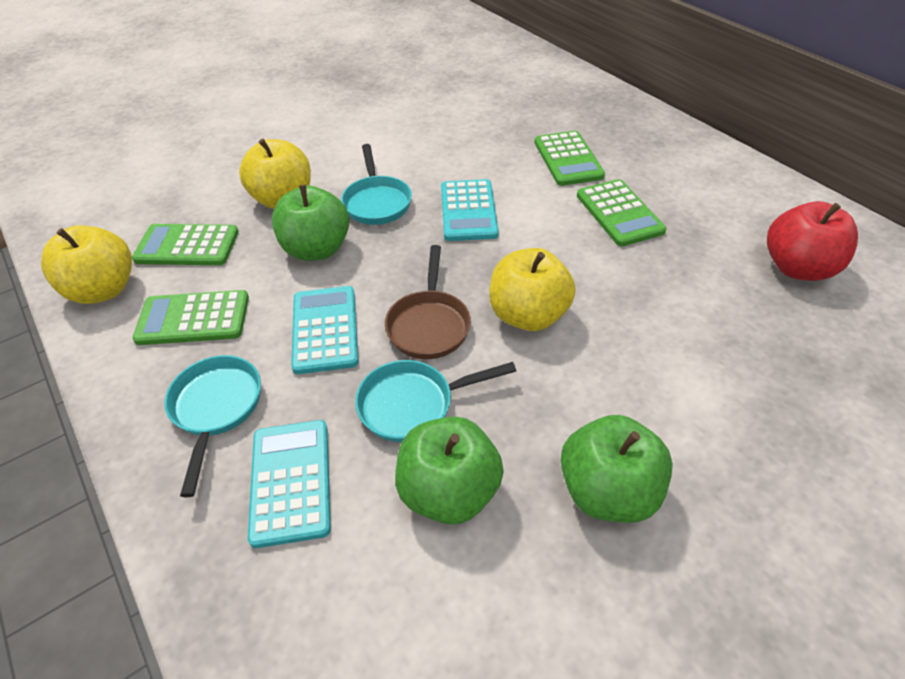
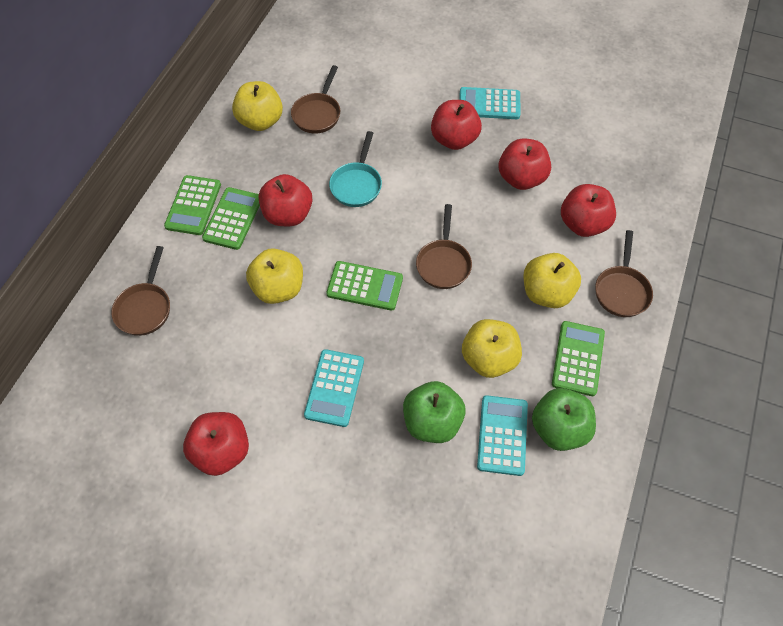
brown pan: 1 -> 4
green apple: 3 -> 2
red apple: 1 -> 5
turquoise pan: 3 -> 1
yellow apple: 3 -> 4

